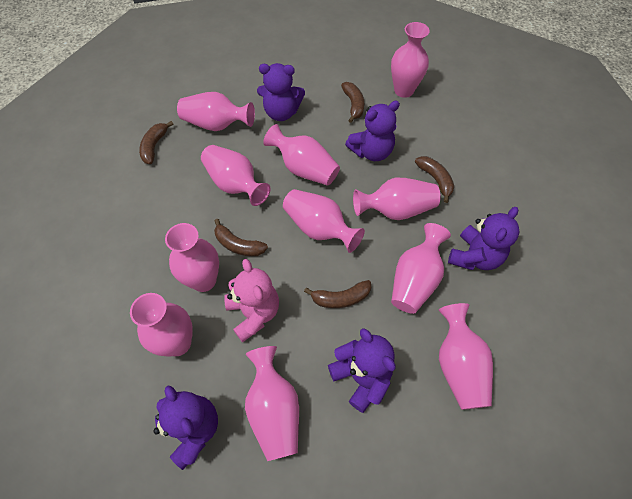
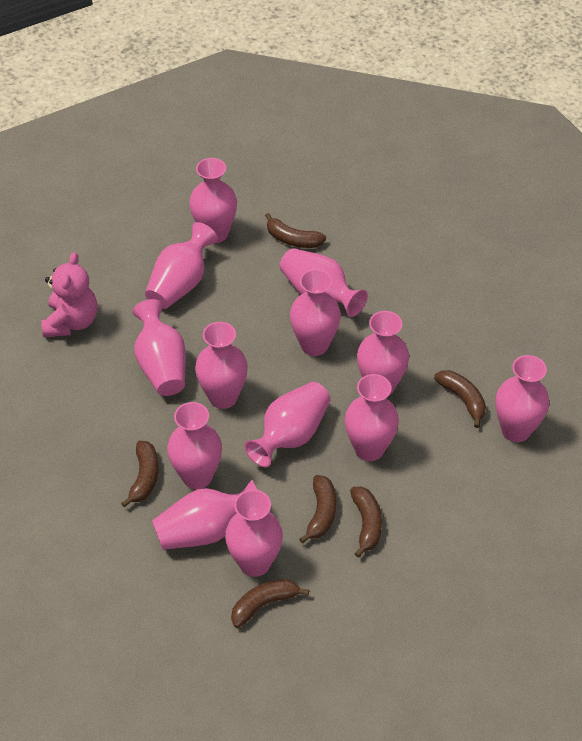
brown banana: 5 -> 6
pink vase: 11 -> 13
purple teddy bear: 5 -> 0

